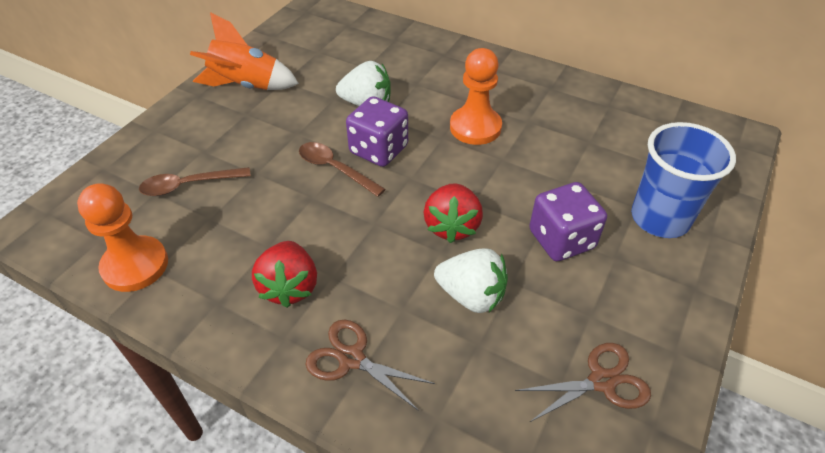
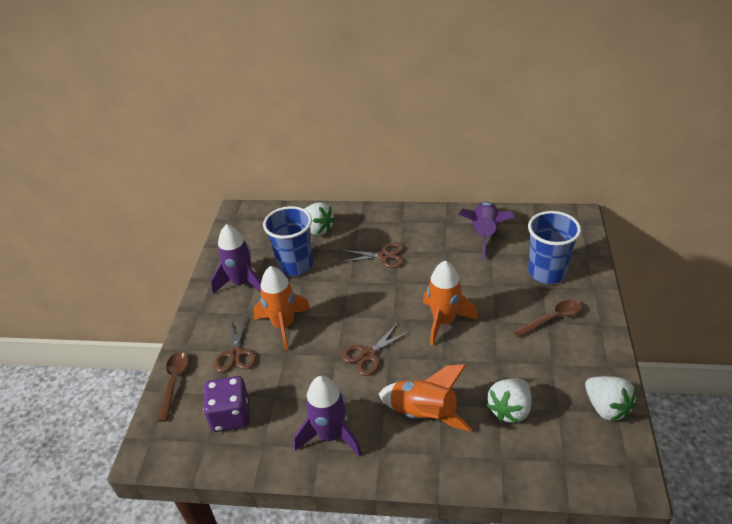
blue cup: 1 -> 2
brown scissors: 2 -> 3
orange pawn: 2 -> 0
orange rocket: 1 -> 3
purple dice: 2 -> 1
purple rocket: 0 -> 3
red strawberry: 2 -> 0
white strawberry: 2 -> 3

